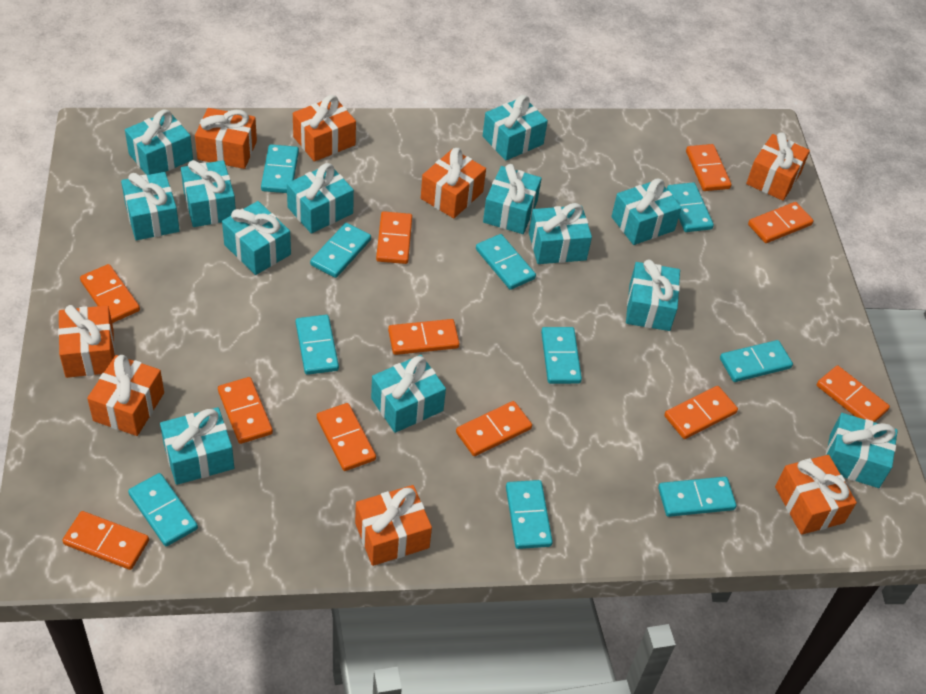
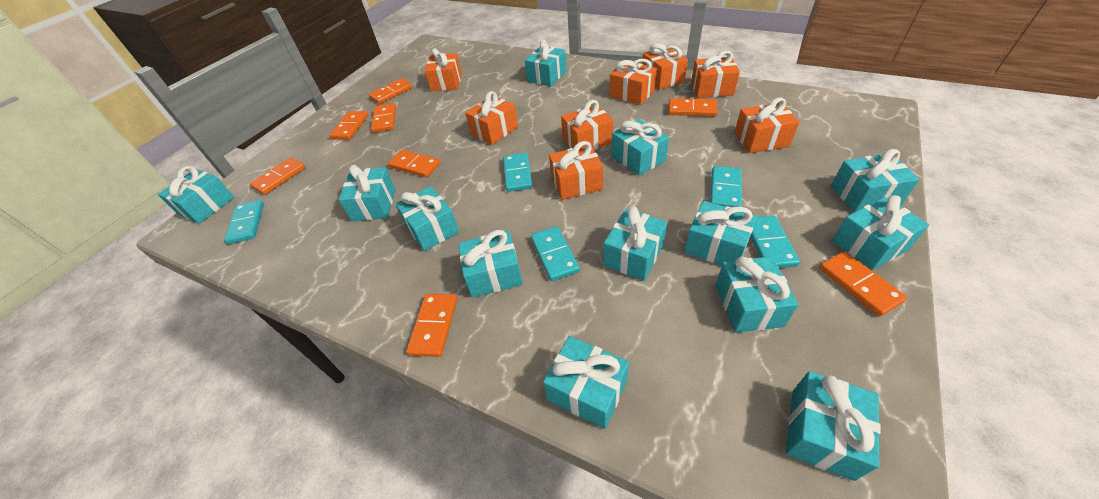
orange domino: 11 -> 8
turquoise domino: 10 -> 5

